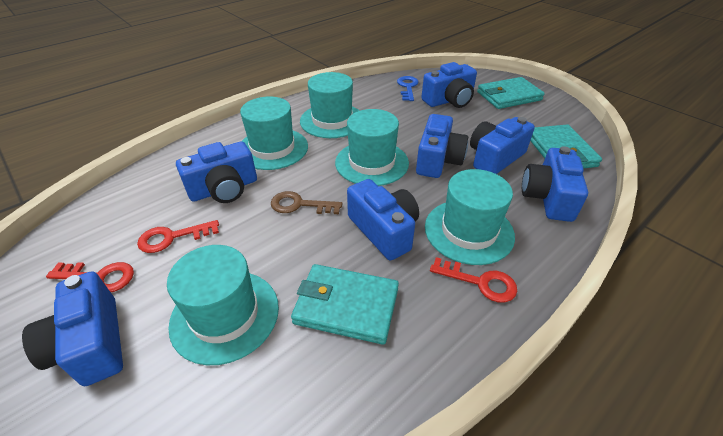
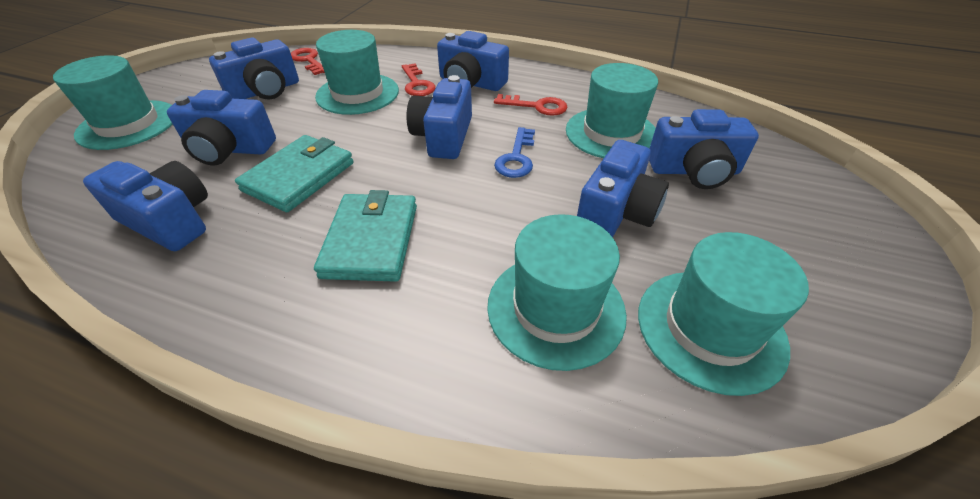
brown key: 1 -> 0
turquoise wallet: 3 -> 2

